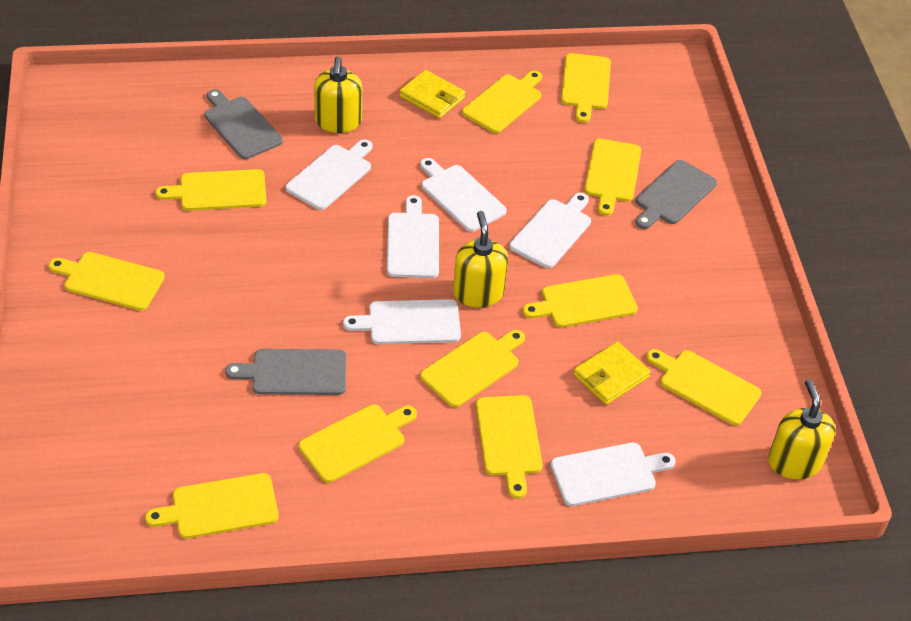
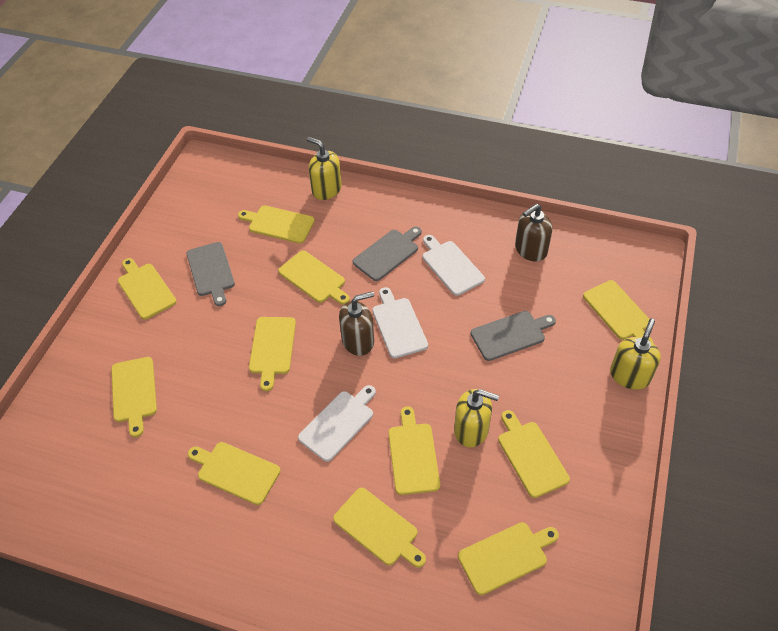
brown soap dispenser: 0 -> 2
white cutting board: 6 -> 3
yellow wallet: 2 -> 0

